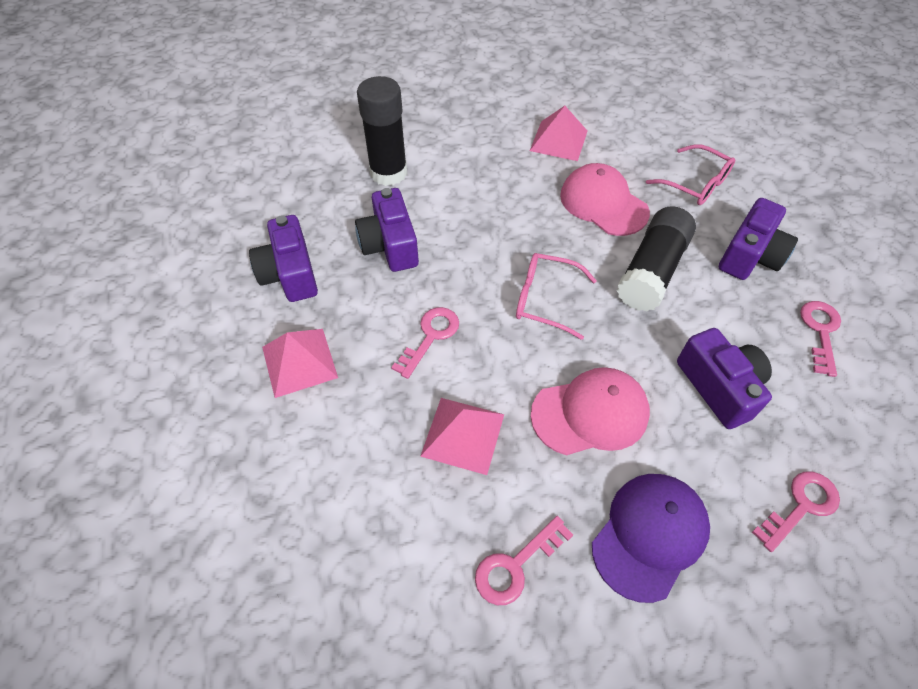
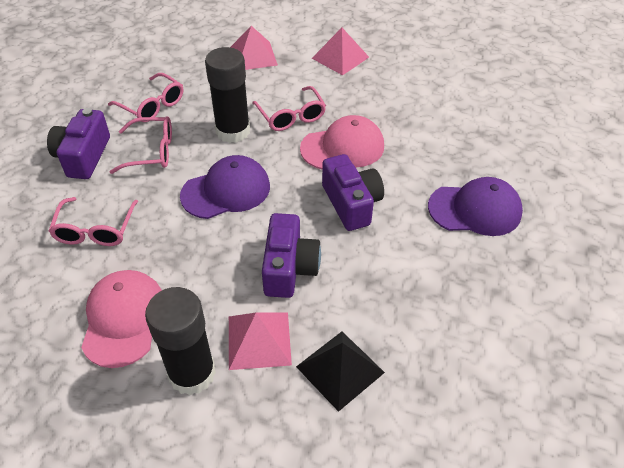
black pyramid: 0 -> 1
pink glasses: 2 -> 4
pink key: 4 -> 0
purple camera: 4 -> 3
purple cap: 1 -> 2

